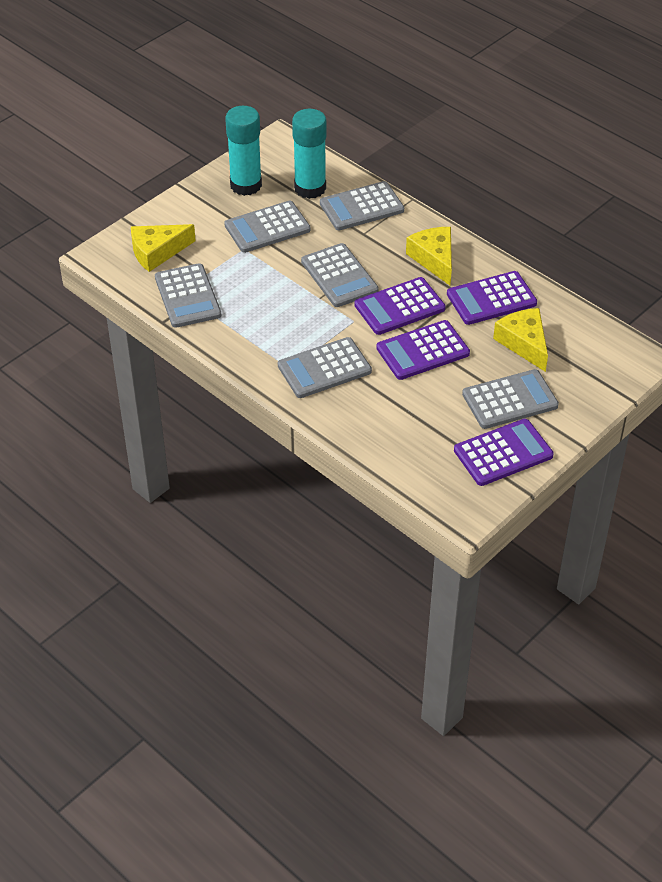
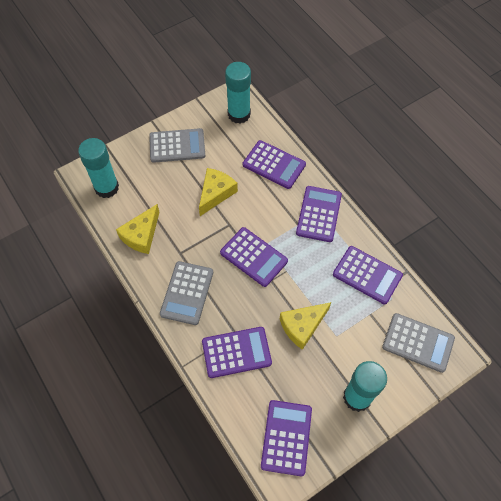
grey calculator: 6 -> 3
purple calculator: 4 -> 6
turquoise glue stick: 2 -> 3

